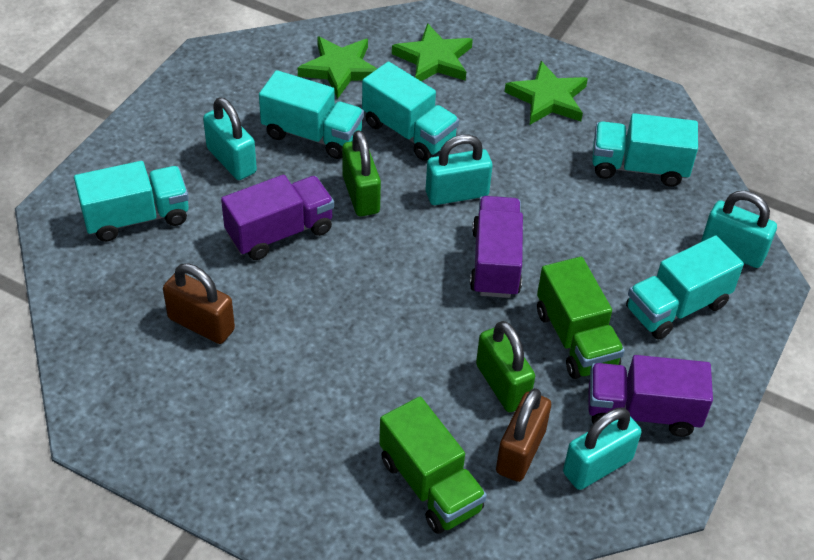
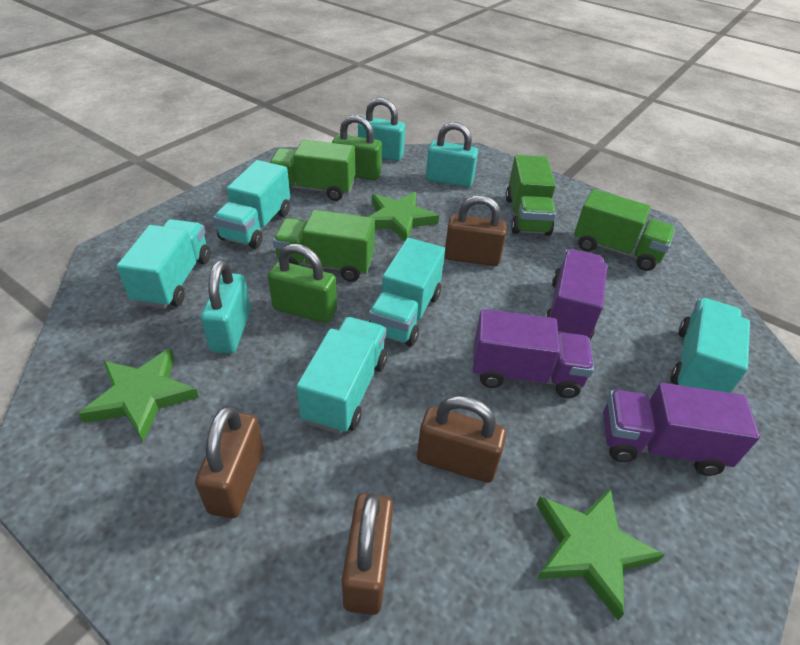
brown padlock: 2 -> 4
green truck: 2 -> 4
turquoise padlock: 4 -> 3

